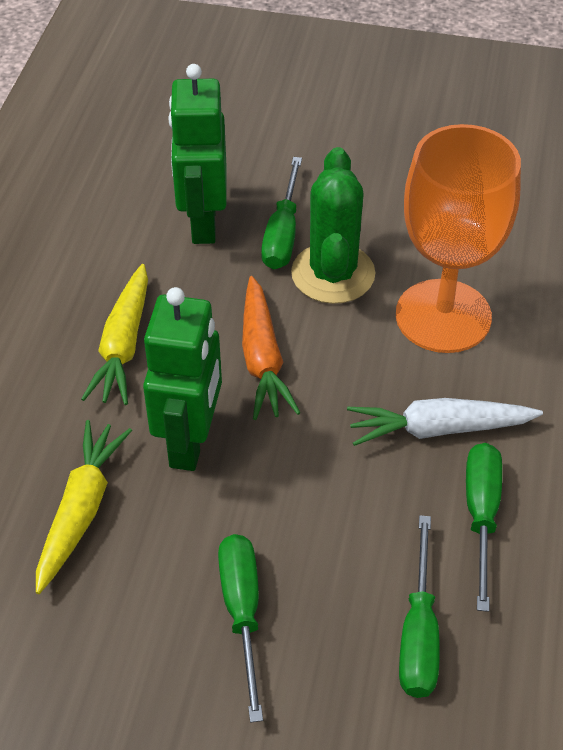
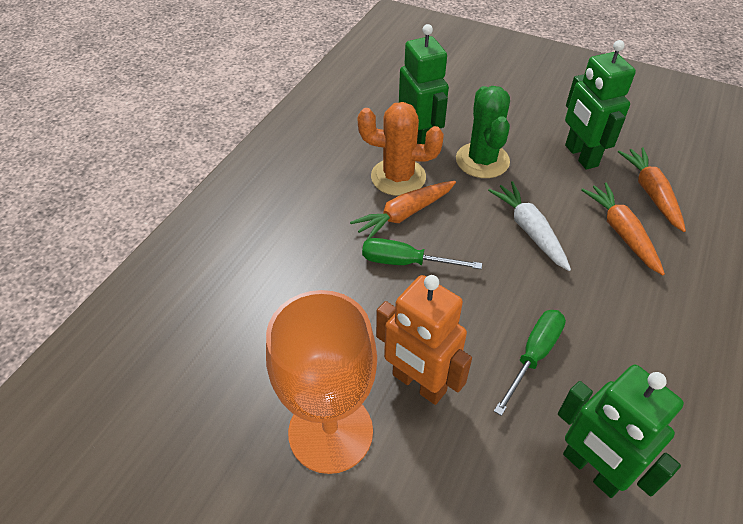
green robot: 2 -> 3
green screwdriver: 4 -> 2
orange cactus: 0 -> 1
orange carrot: 1 -> 3
orange robot: 0 -> 1
yellow carrot: 2 -> 0

